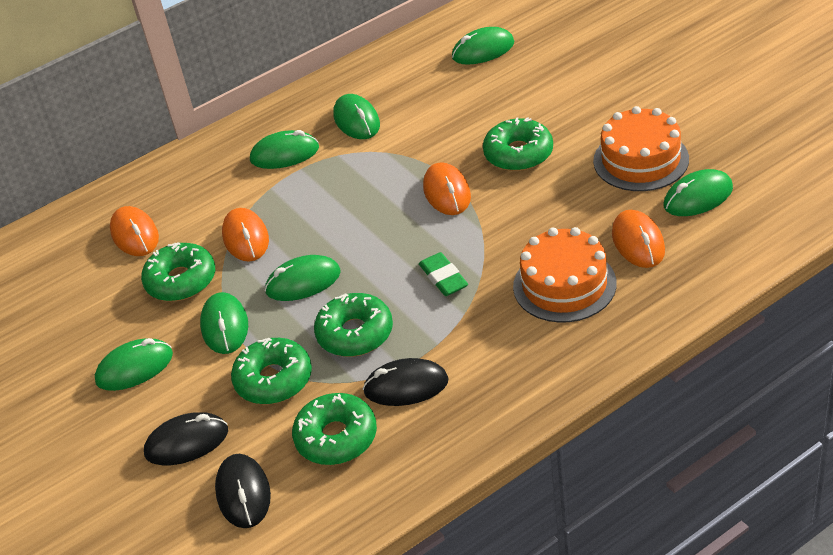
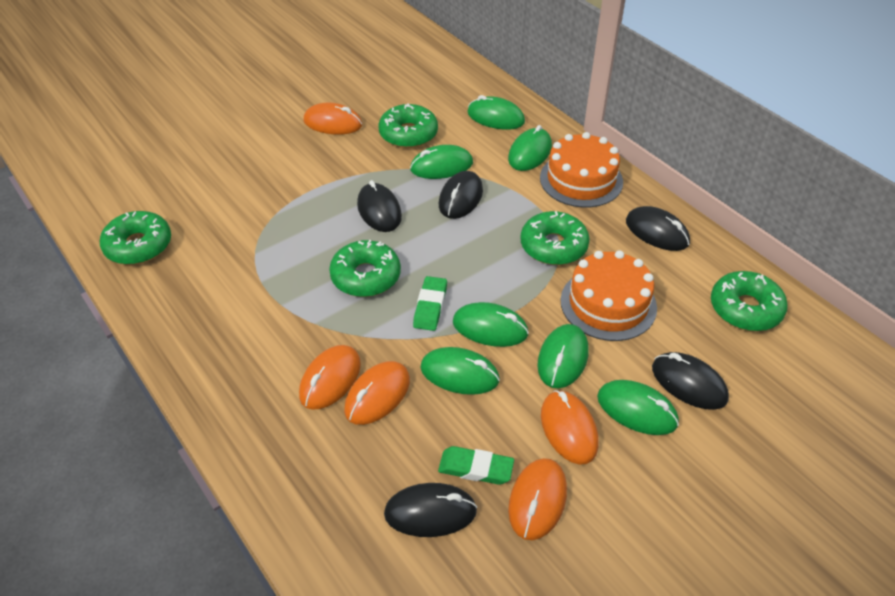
black mouse: 3 -> 5
green eraser: 1 -> 2
orange mouse: 4 -> 5

